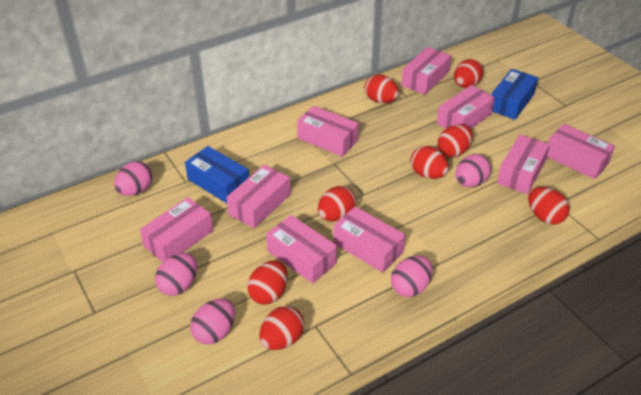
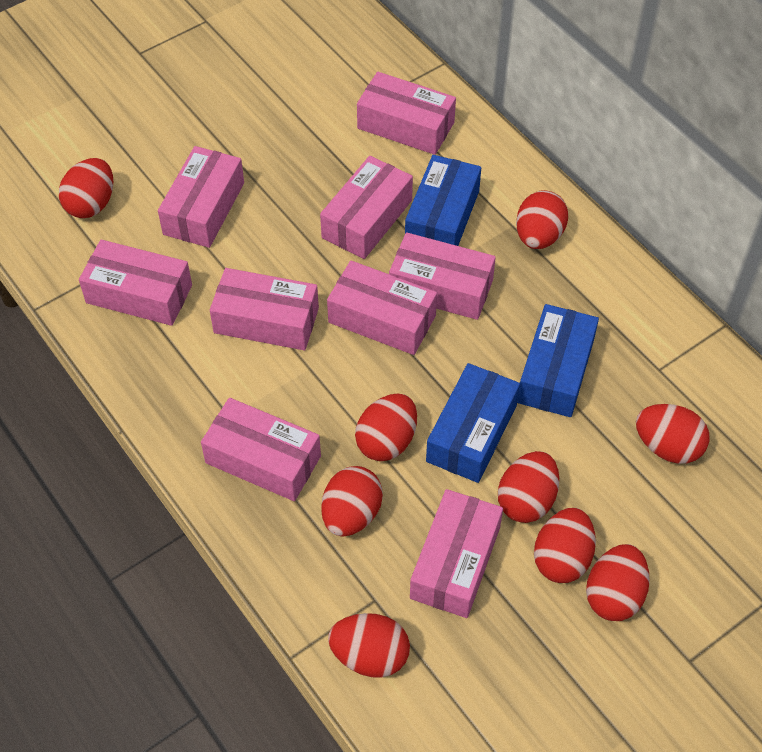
blue box: 2 -> 3
pink egg: 5 -> 0
red egg: 8 -> 9

